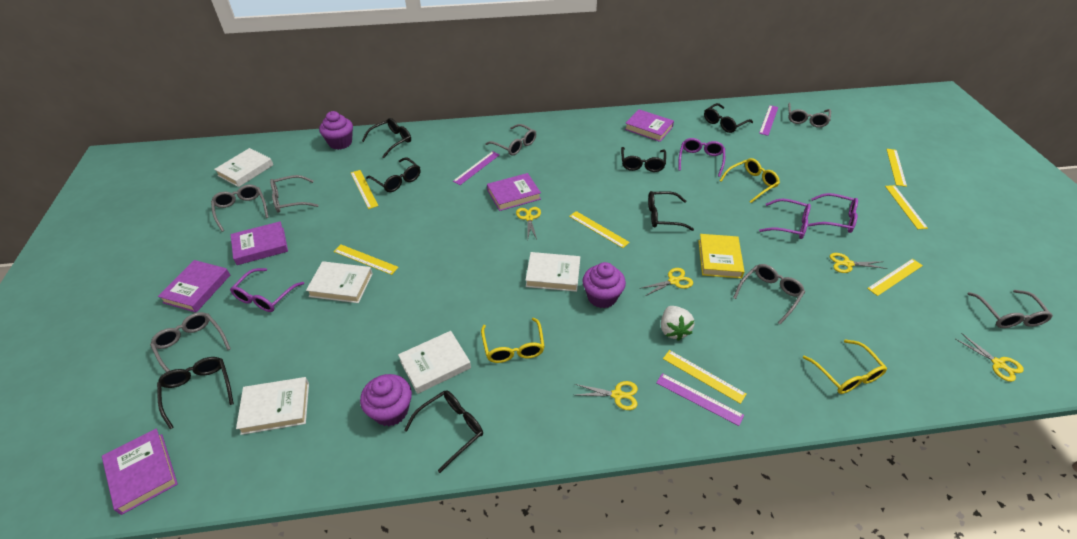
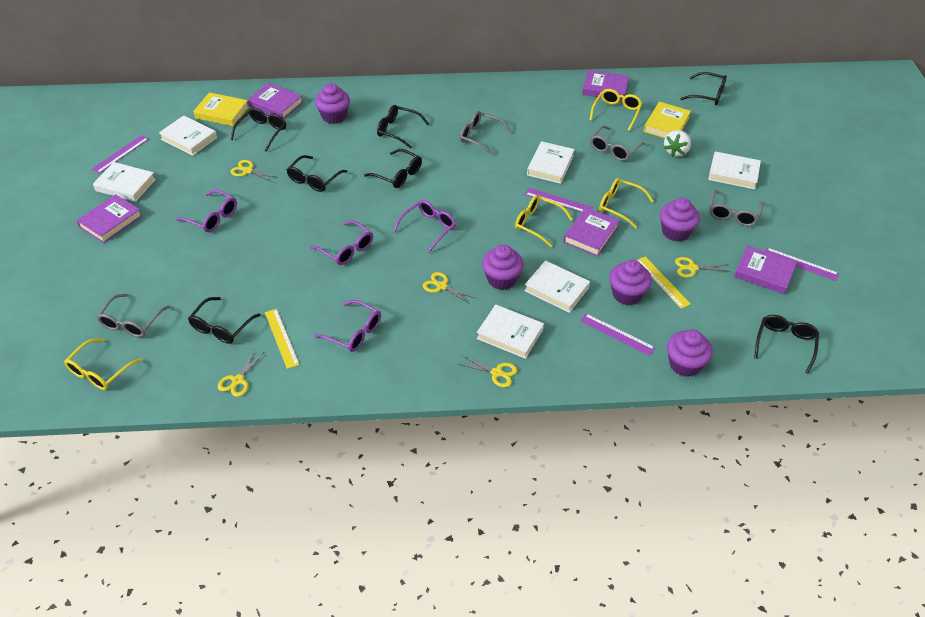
grey glasses: 7 -> 4
purple cupcake: 3 -> 5
purple ruler: 3 -> 4
white book: 5 -> 6
yellow book: 1 -> 2
yellow glasses: 3 -> 4
yellow ruler: 7 -> 2

